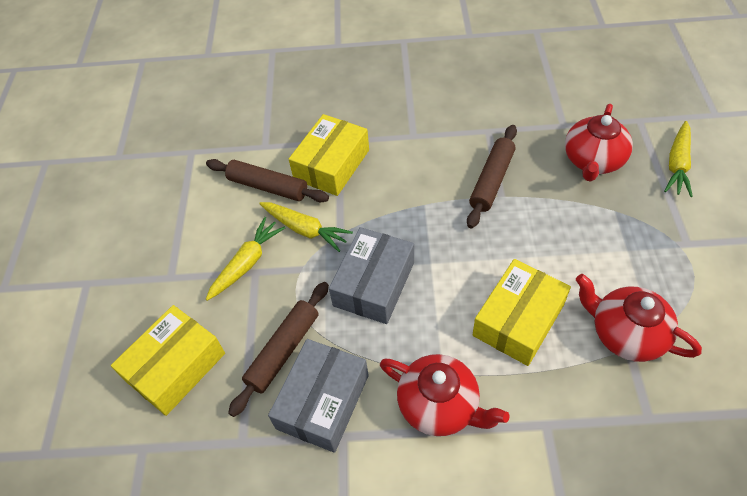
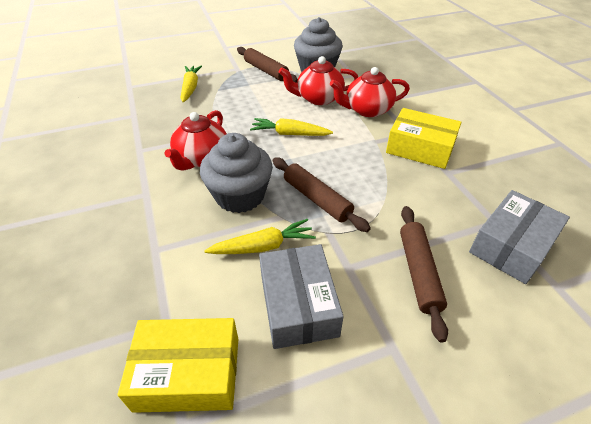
grey cupcake: 0 -> 2
yellow box: 3 -> 2

